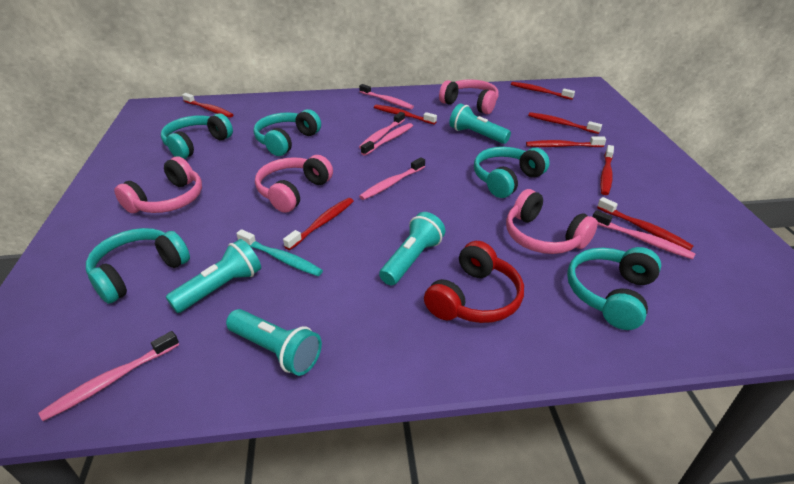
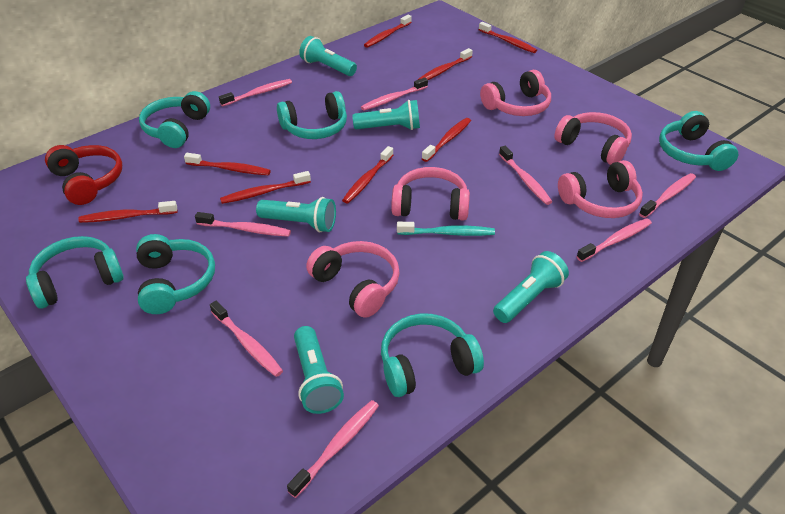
pink headphones: 4 -> 5
pink toothbrush: 6 -> 8
turquoise flashlight: 4 -> 5
turquoise headphones: 5 -> 6

